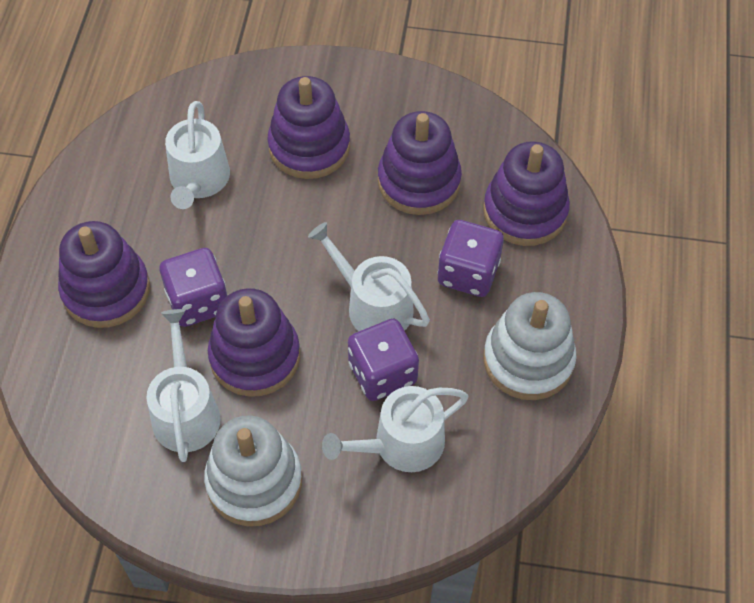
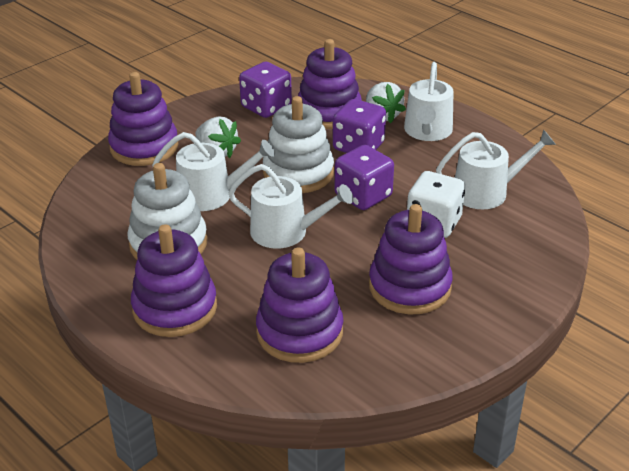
white dice: 0 -> 1
white strawberry: 0 -> 2

